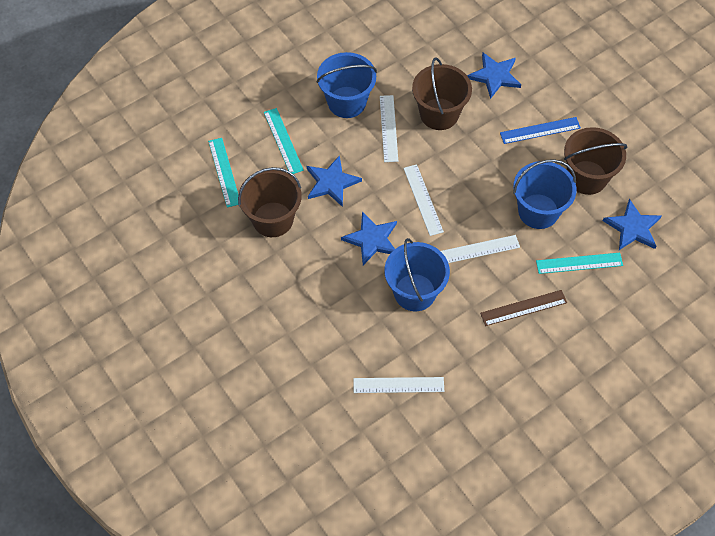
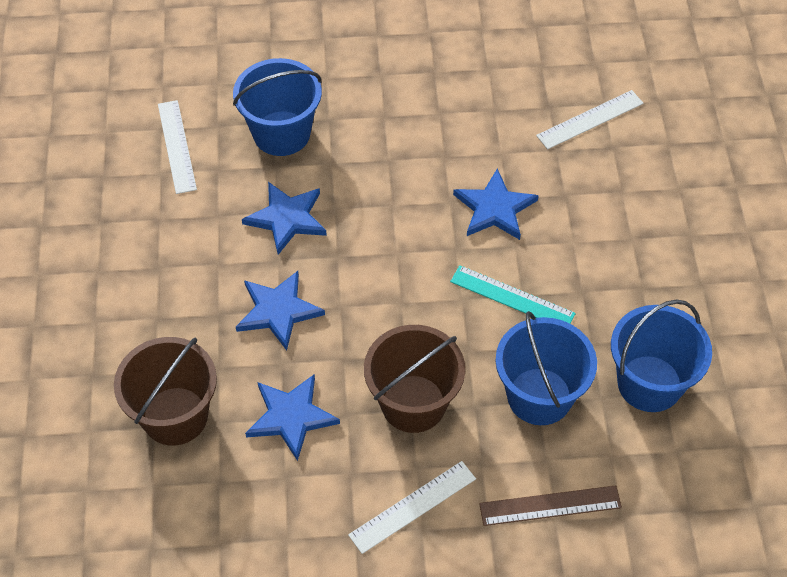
blue ruler: 1 -> 0
brown bucket: 3 -> 2
turquoise ruler: 3 -> 1
white ruler: 4 -> 3

